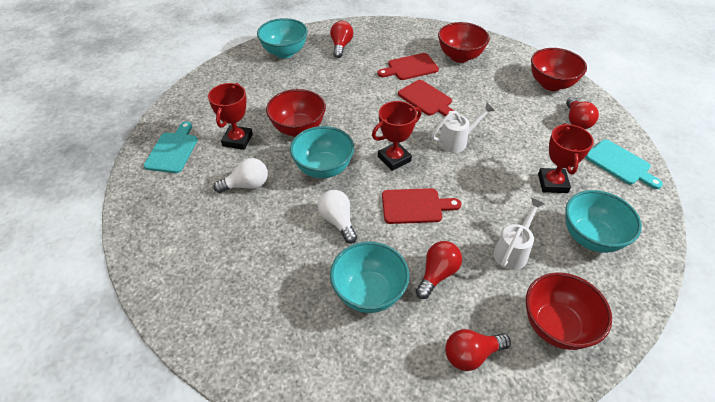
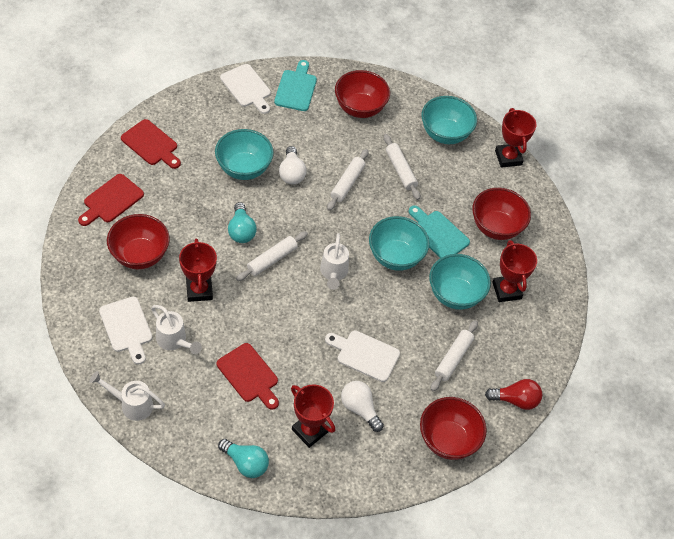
red light bulb: 4 -> 1
red trophy: 3 -> 4
turquoise light bulb: 0 -> 2
white cutting board: 0 -> 3
white rolling pin: 0 -> 4
white watering can: 2 -> 3

